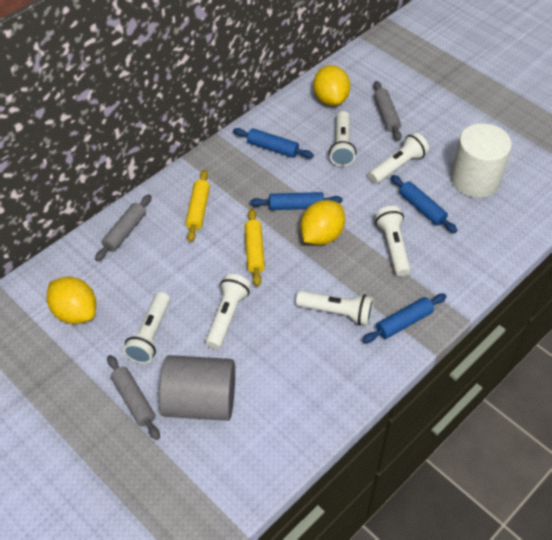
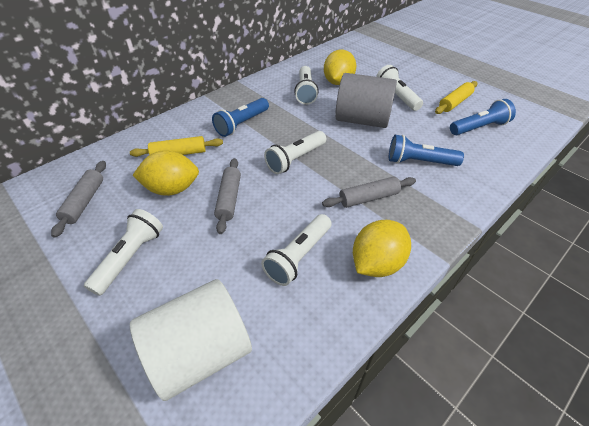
blue flashlight: 0 -> 3
blue rolling pin: 4 -> 0
white flashlight: 6 -> 5

